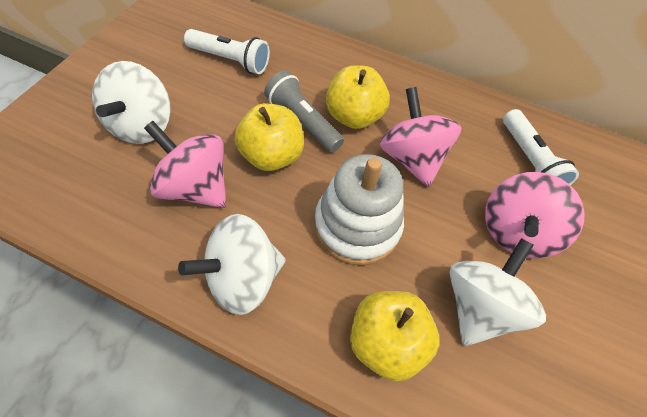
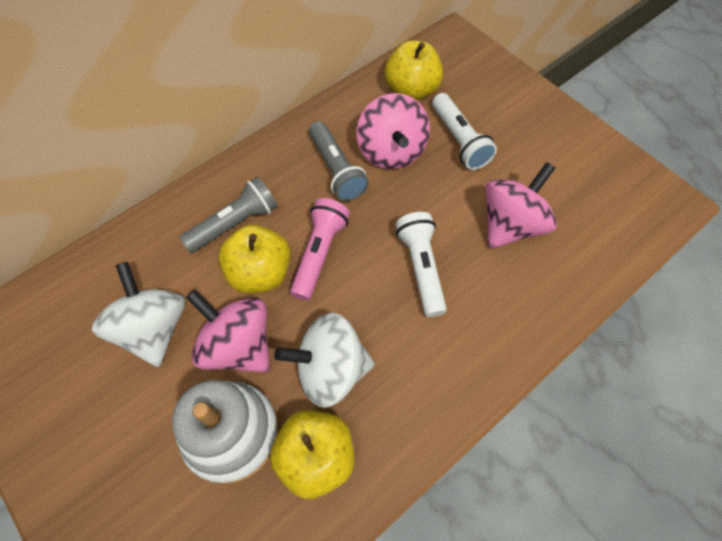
grey flashlight: 1 -> 2
pink flashlight: 0 -> 1
white spinning top: 3 -> 2

